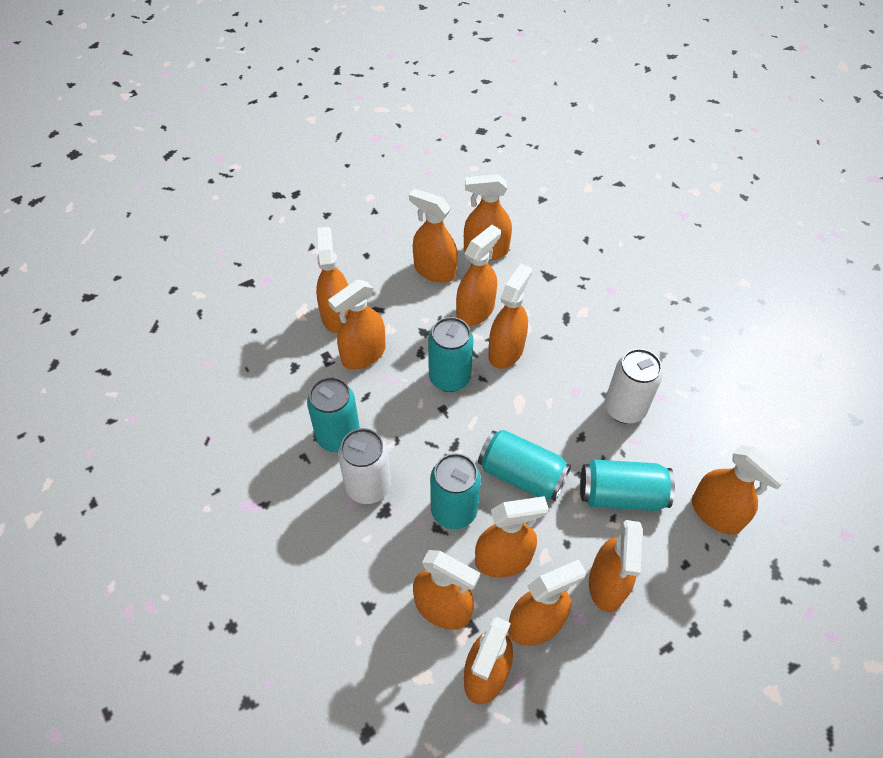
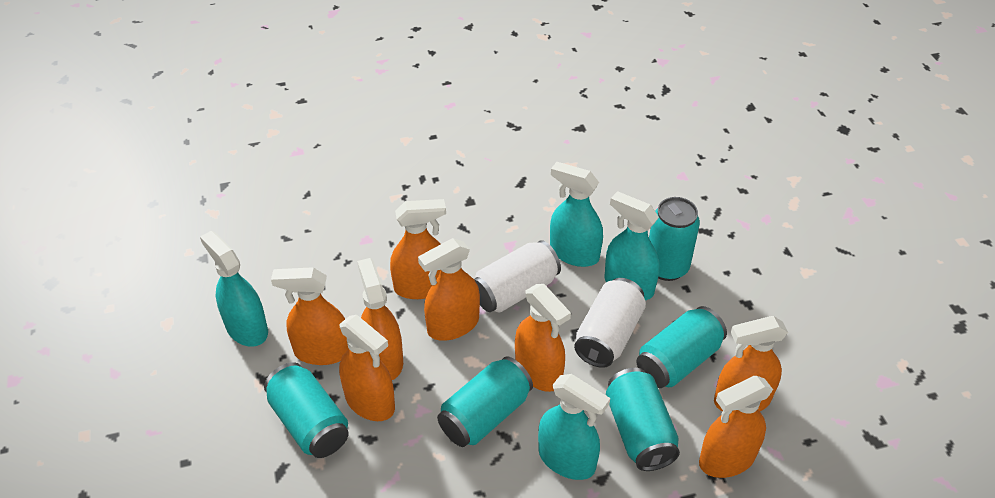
orange spray bottle: 12 -> 8
turquoise spray bottle: 0 -> 4

